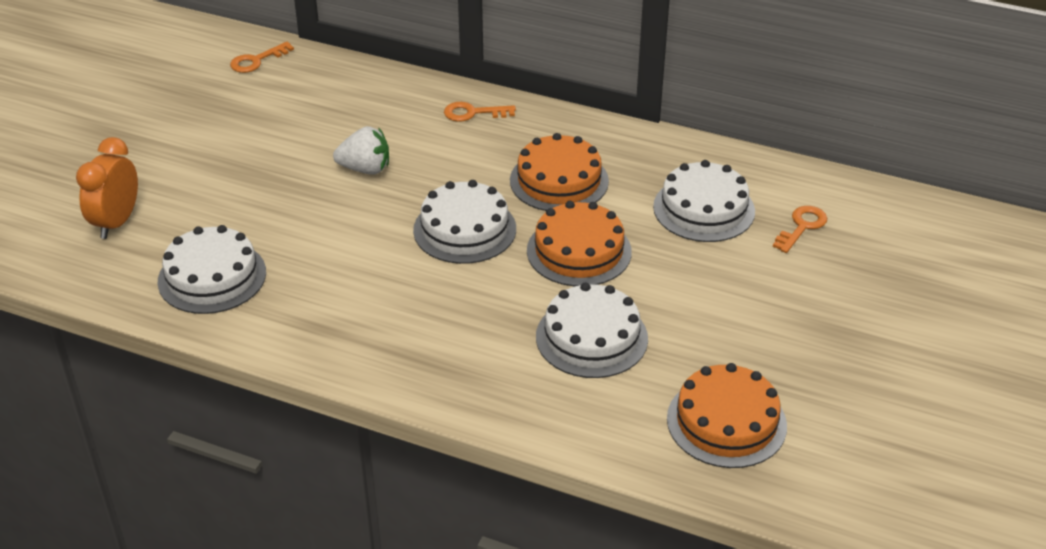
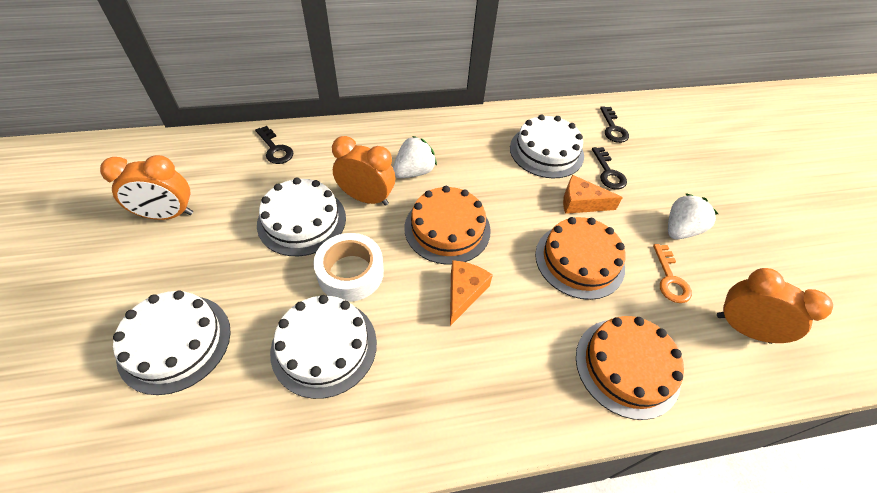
black key: 0 -> 3
orange cheese: 0 -> 2
orange clock: 1 -> 3
orange key: 3 -> 1
white strawberry: 1 -> 2
white tape: 0 -> 1

